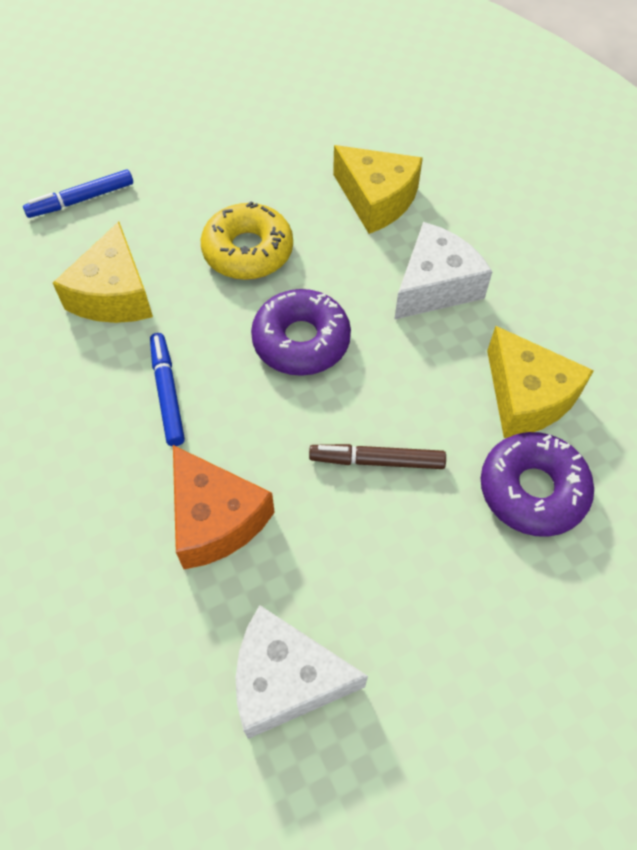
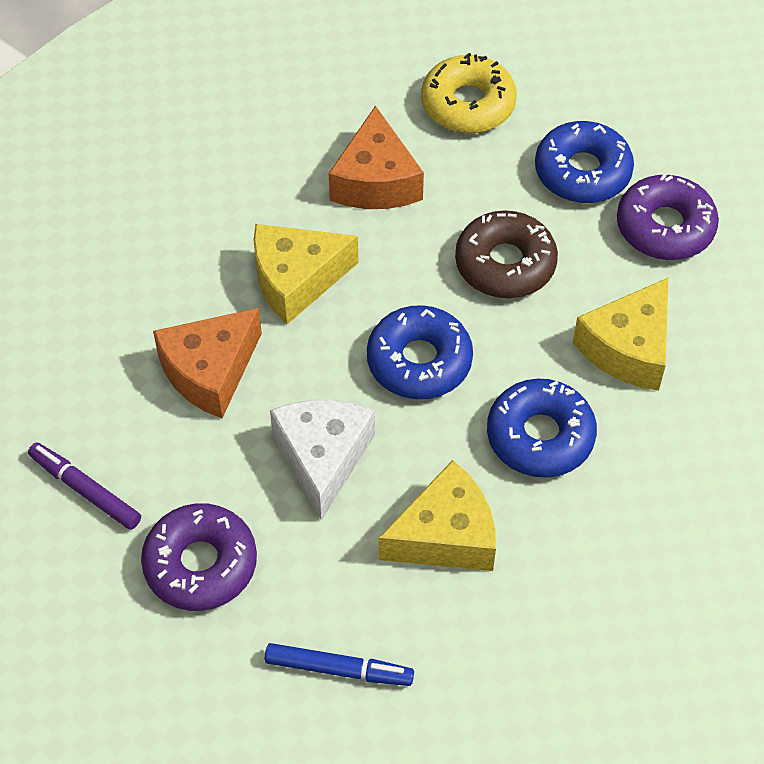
blue donut: 0 -> 3
blue marker: 2 -> 1
brown donut: 0 -> 1
brown marker: 1 -> 0
orange cheese: 1 -> 2
purple marker: 0 -> 1
white cheese: 2 -> 1

